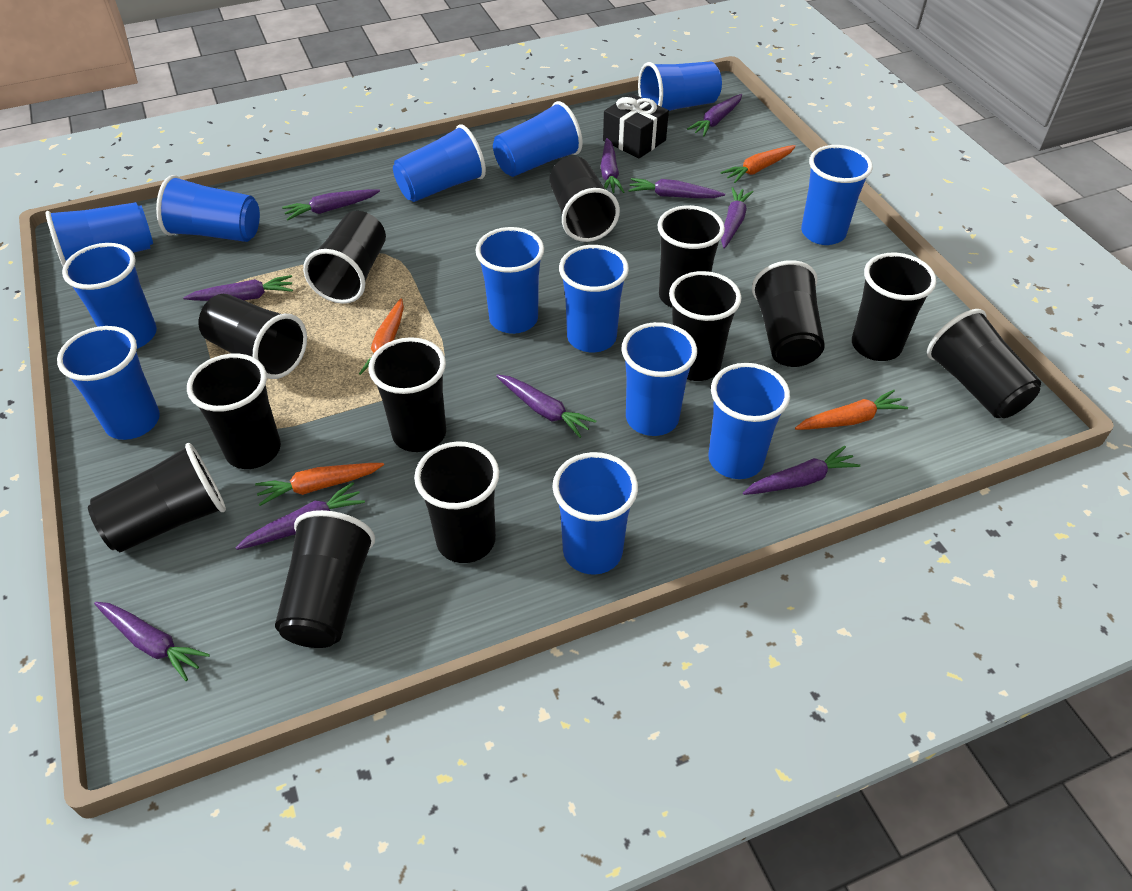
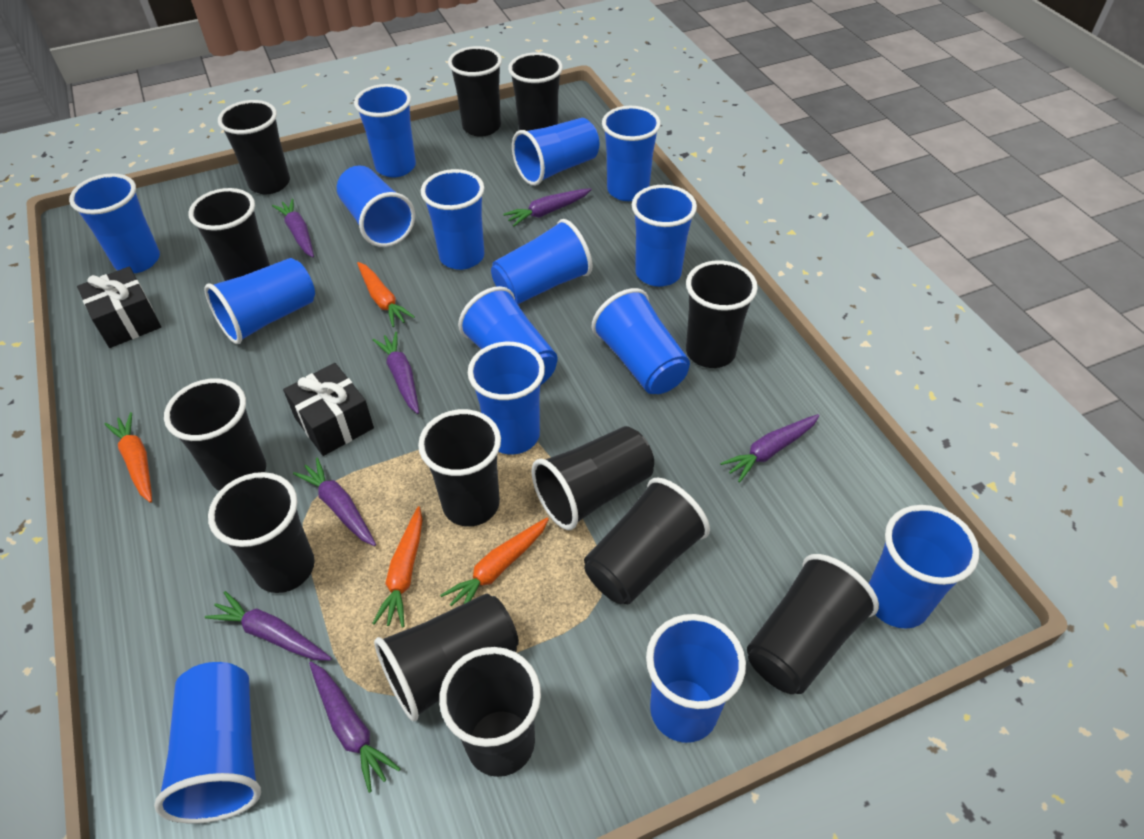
black gift: 1 -> 2
blue cup: 13 -> 15
purple carrot: 10 -> 7

